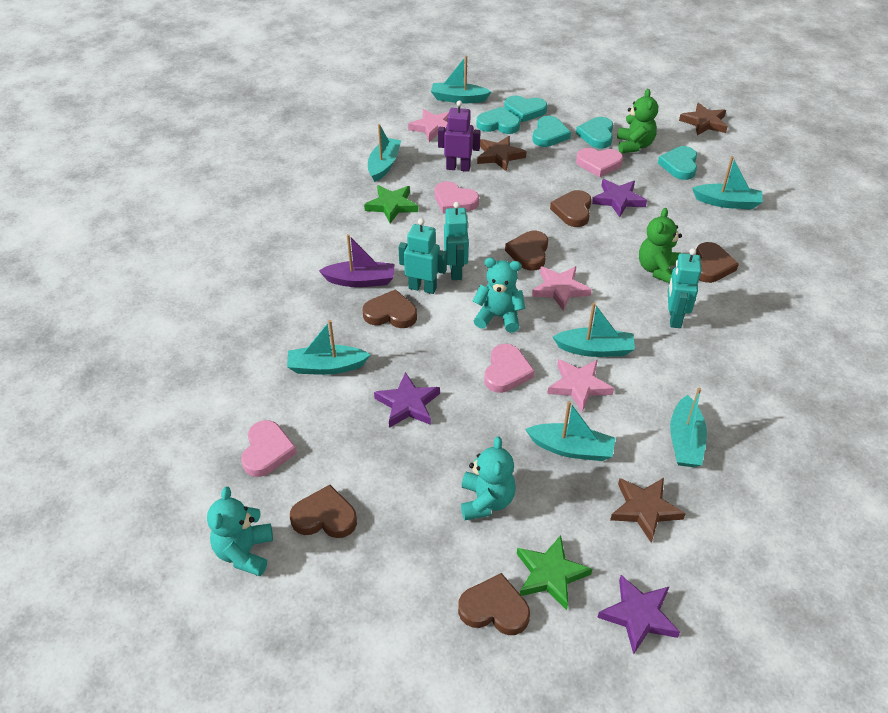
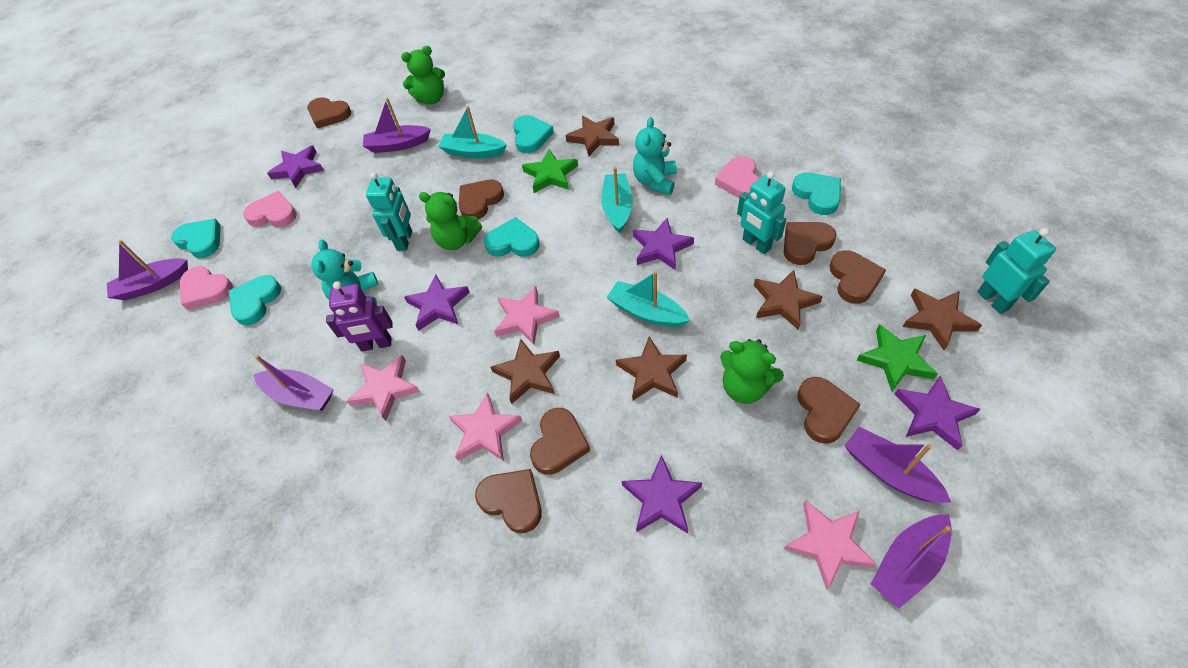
brown heart: 6 -> 7
brown star: 3 -> 5
green teddy bear: 2 -> 3
pink heart: 4 -> 3
pink star: 3 -> 4
purple boat: 1 -> 5
purple star: 3 -> 5
turquoise boat: 7 -> 3
turquoise teddy bear: 3 -> 2

